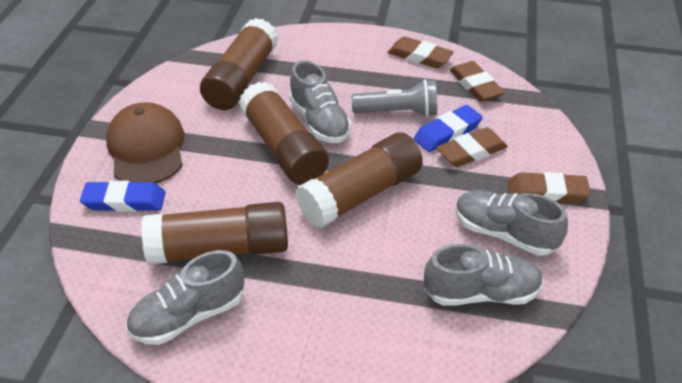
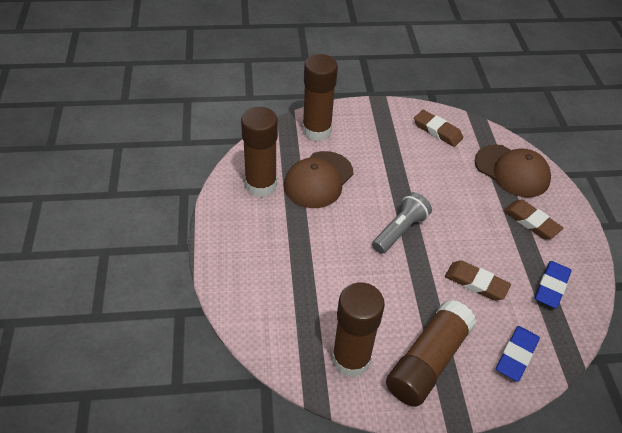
brown cap: 1 -> 2
brown eraser: 4 -> 3
grey shoe: 4 -> 0

